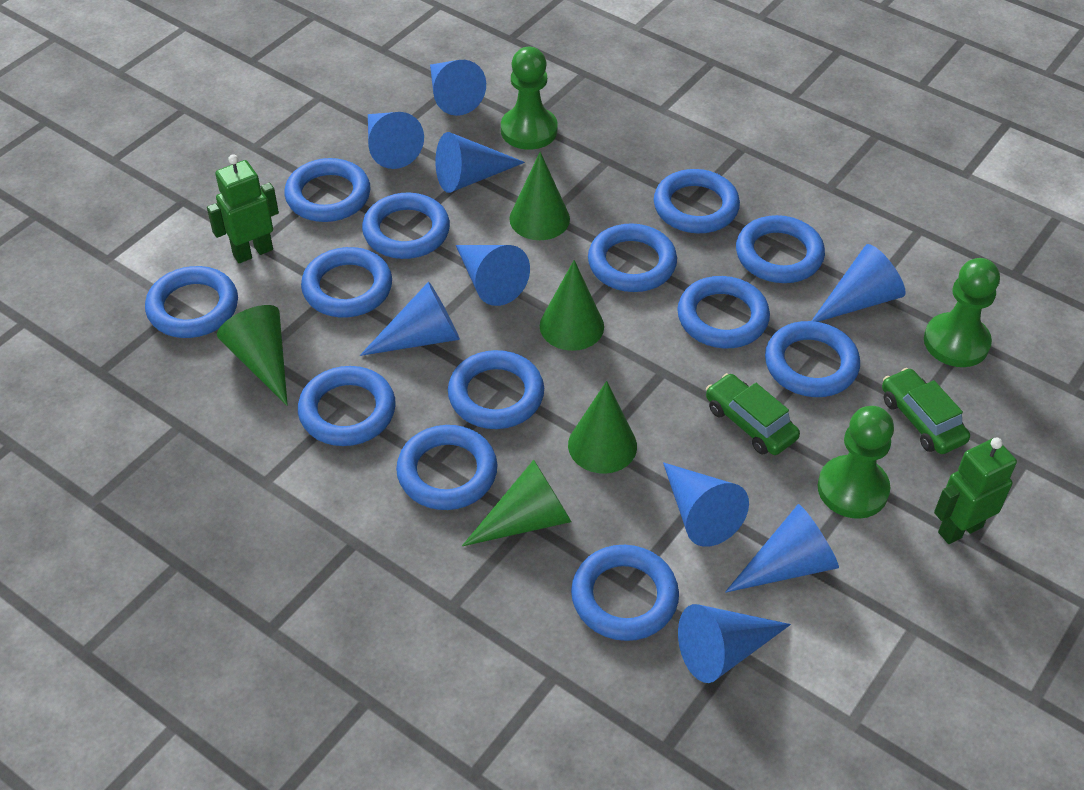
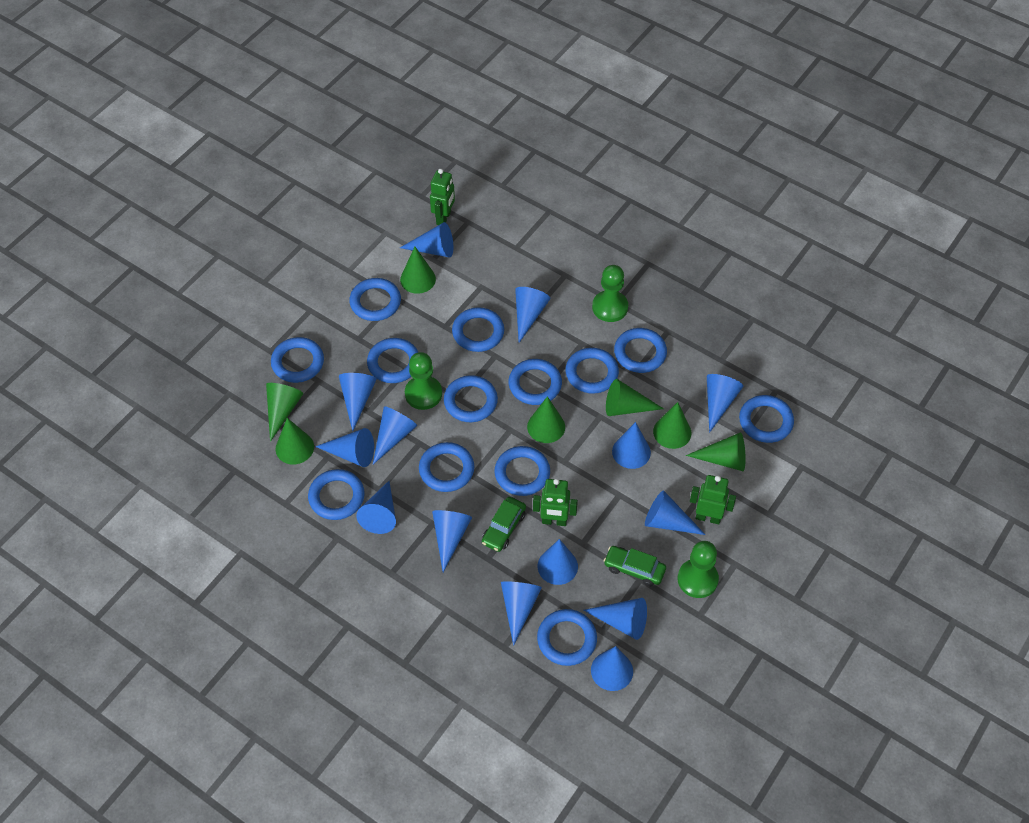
blue cone: 9 -> 14
green cone: 5 -> 7
green robot: 2 -> 3

